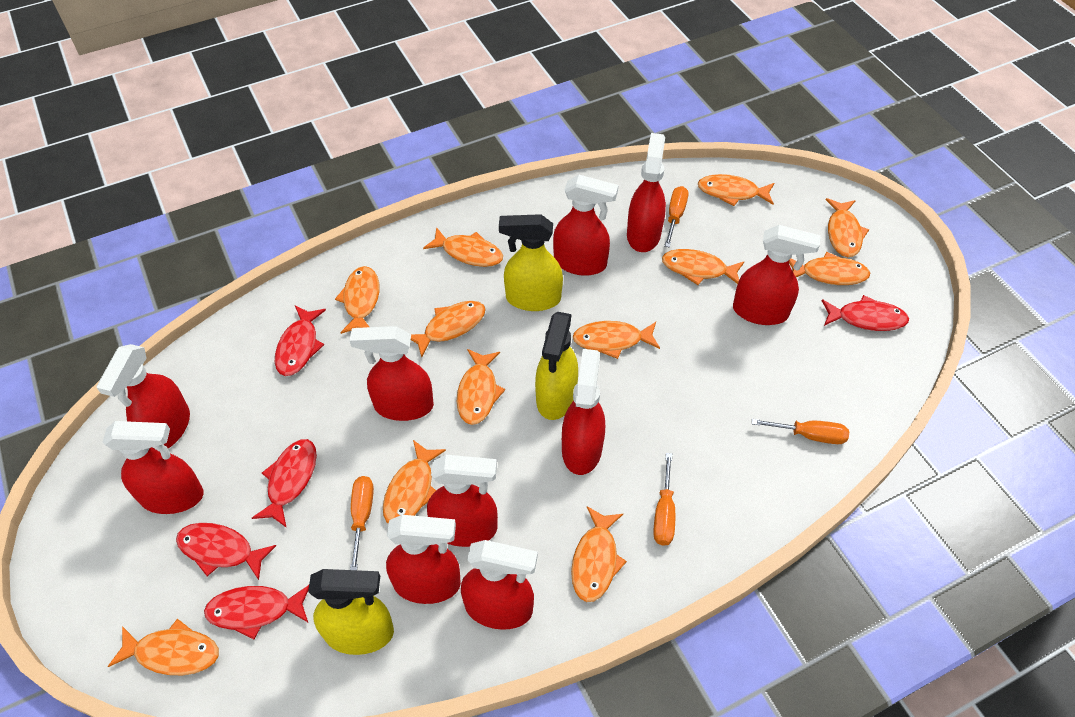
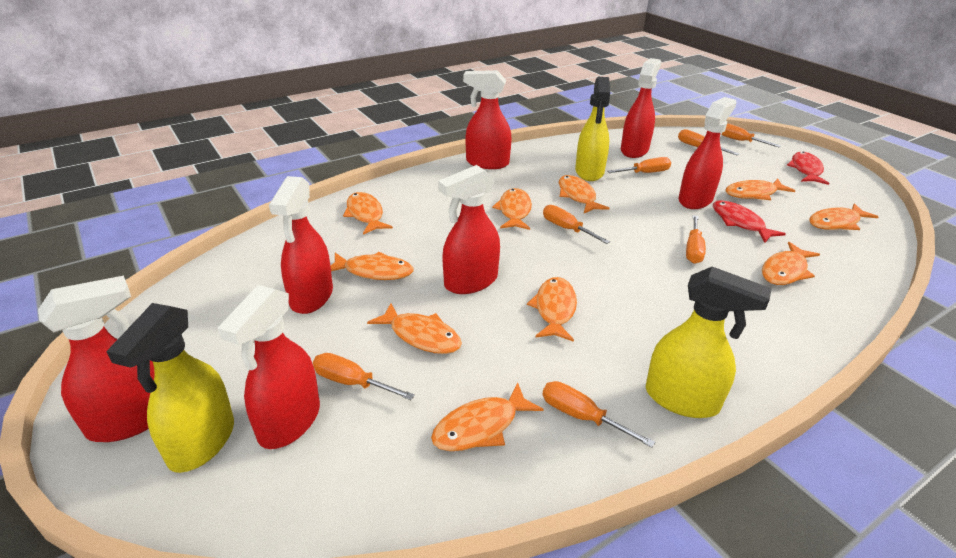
orange fish: 12 -> 10
orange screwdriver: 4 -> 7
red fish: 5 -> 2
red spray bottle: 10 -> 7

